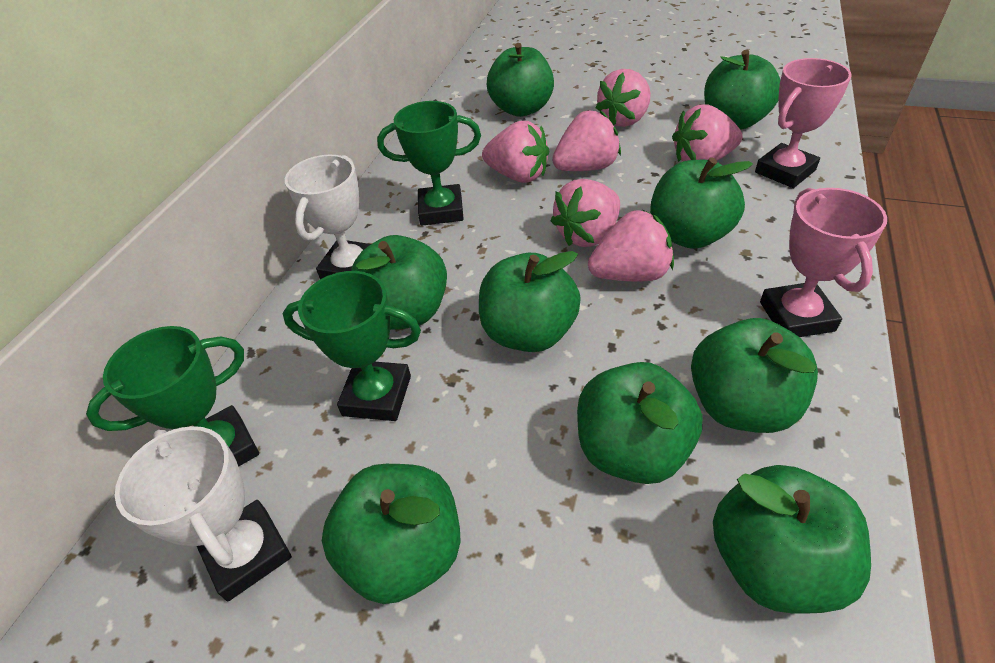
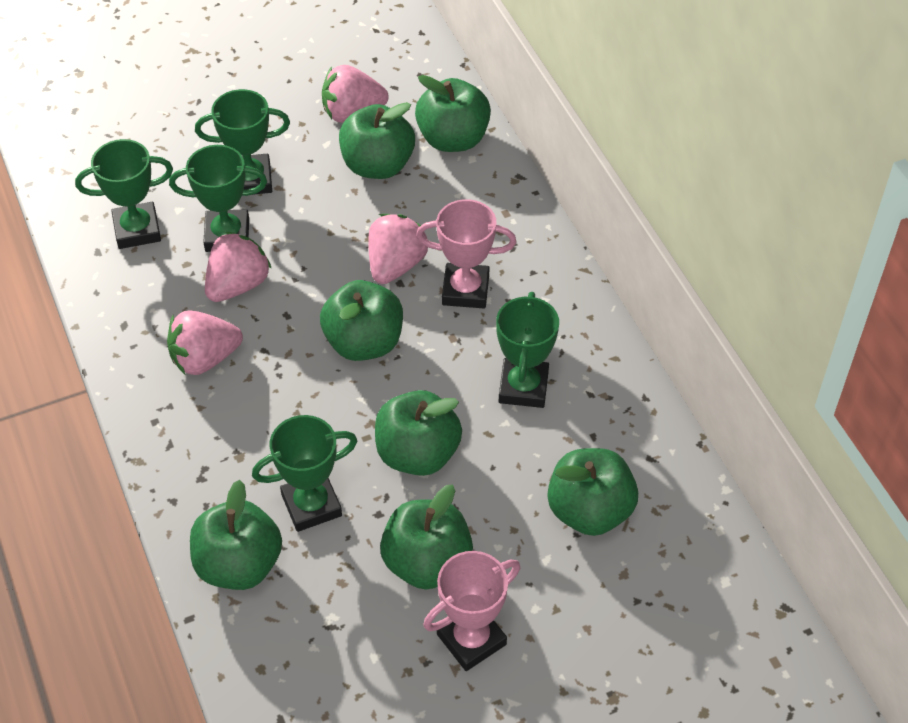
green apple: 9 -> 7
green trophy: 3 -> 5
pink strawberry: 6 -> 4
white trophy: 2 -> 0

